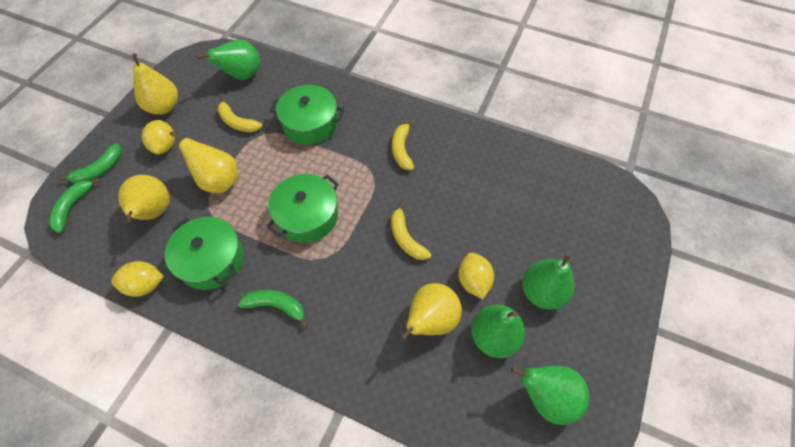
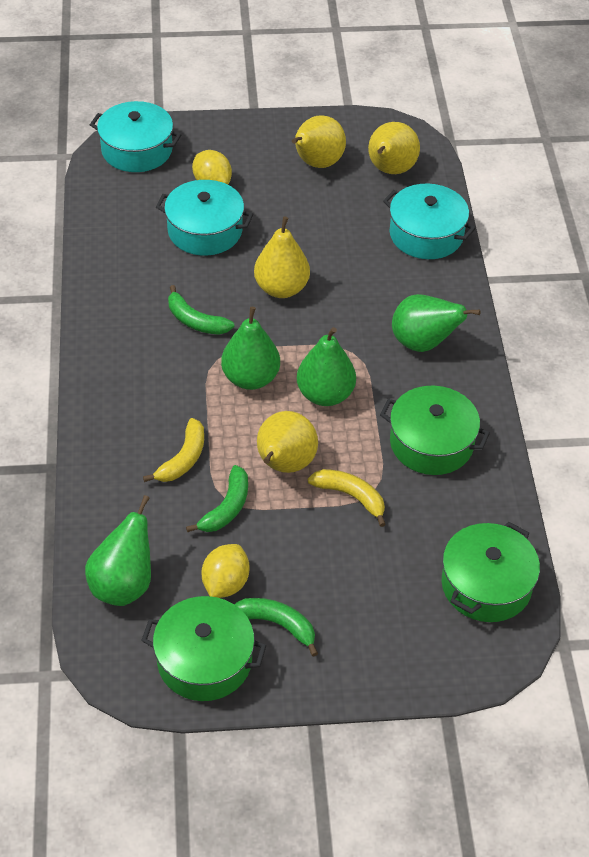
turquoise pot: 0 -> 3
yellow banana: 3 -> 2
yellow lemon: 3 -> 2

